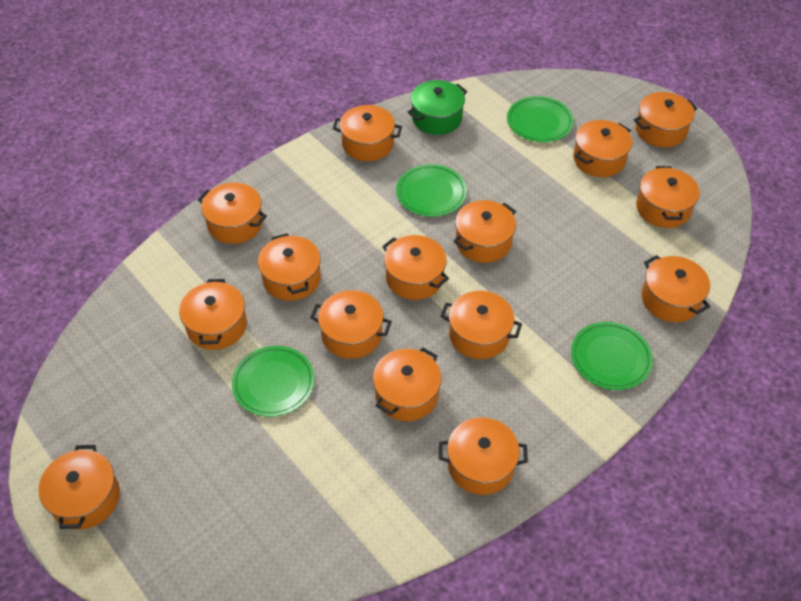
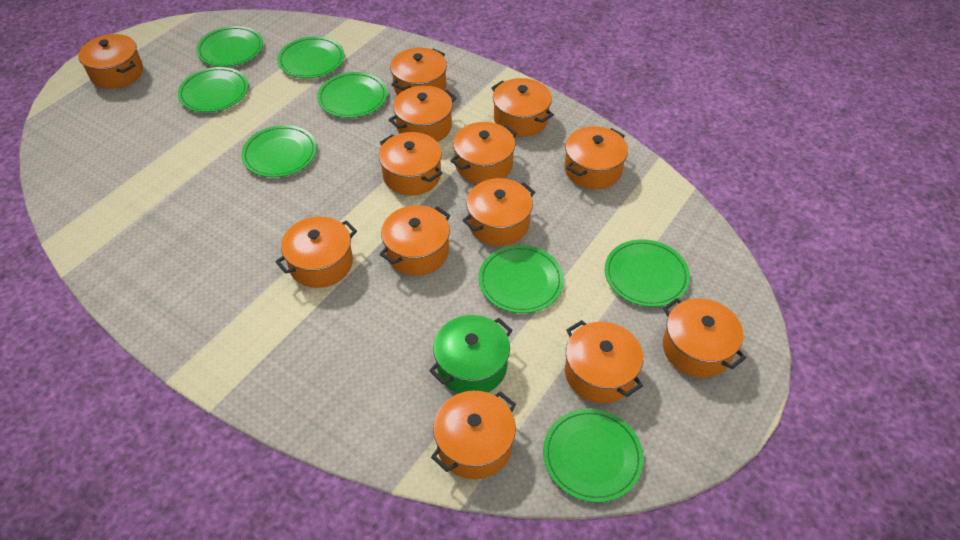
green plate: 4 -> 8
orange pot: 15 -> 13

